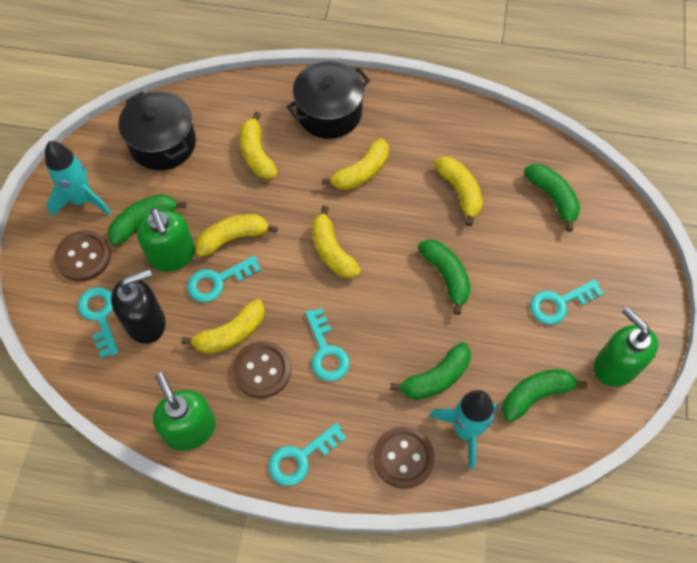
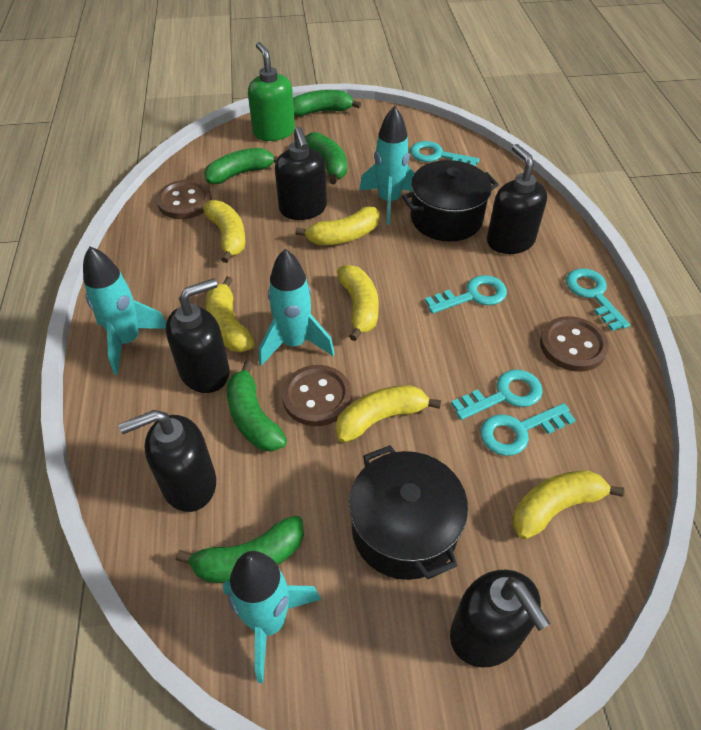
black soap dispenser: 1 -> 5
green soap dispenser: 3 -> 1
turquoise rocket: 2 -> 4

